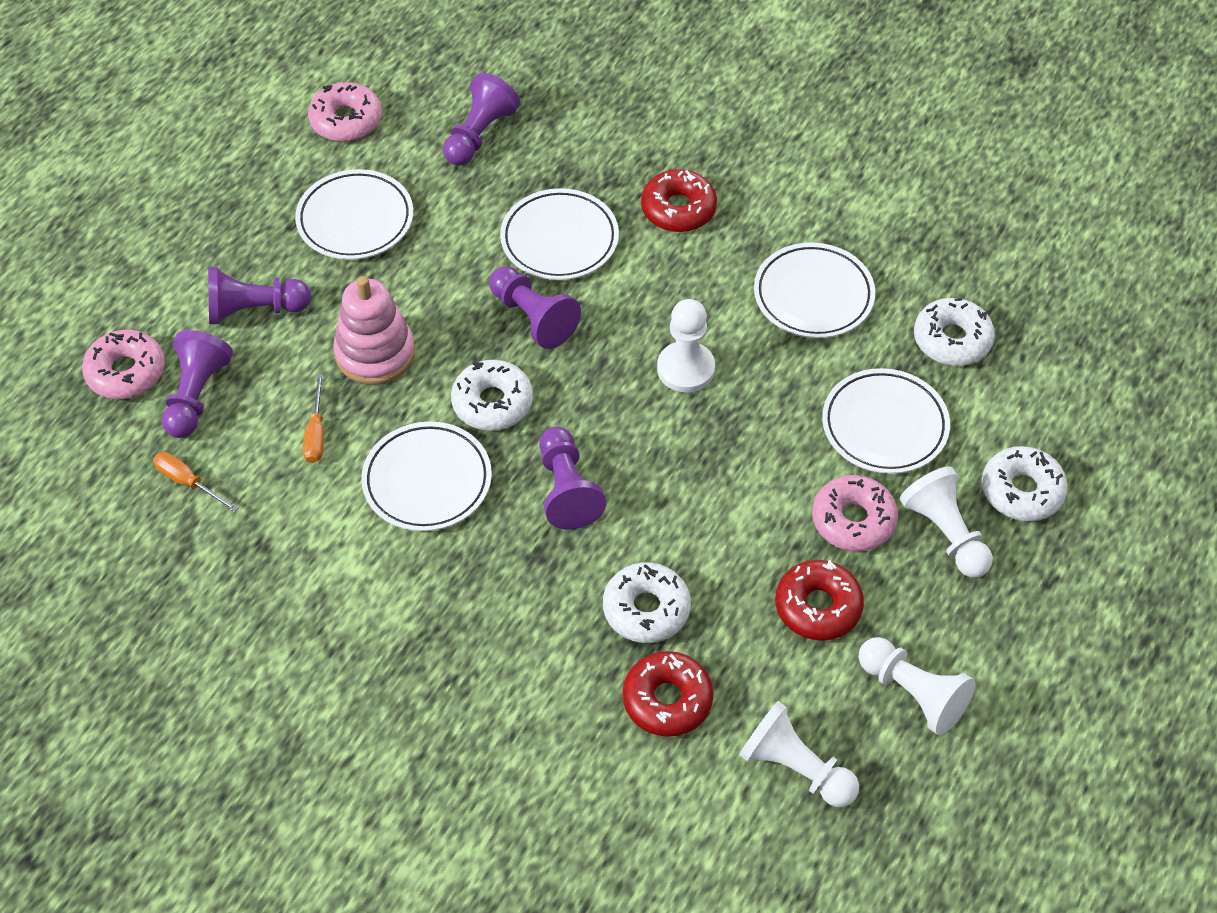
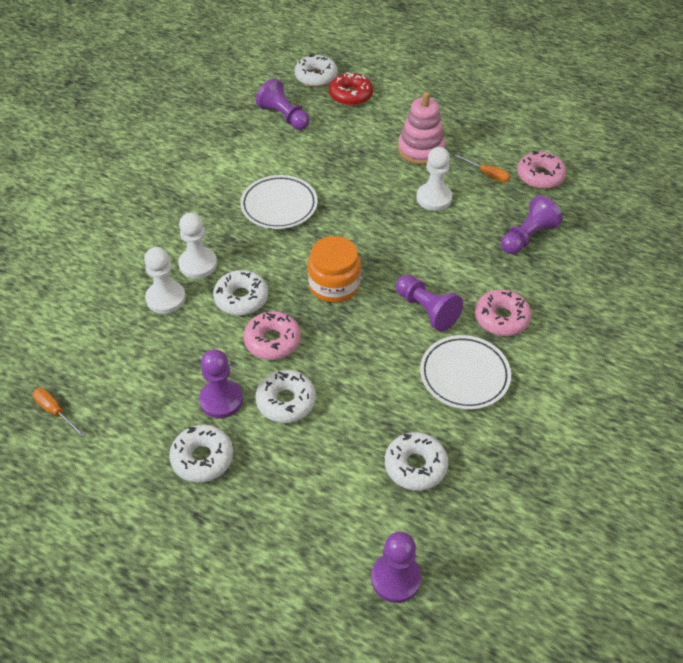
orange jar: 0 -> 1
red donut: 3 -> 1
white donut: 4 -> 5
white pawn: 4 -> 3
white plate: 5 -> 2

